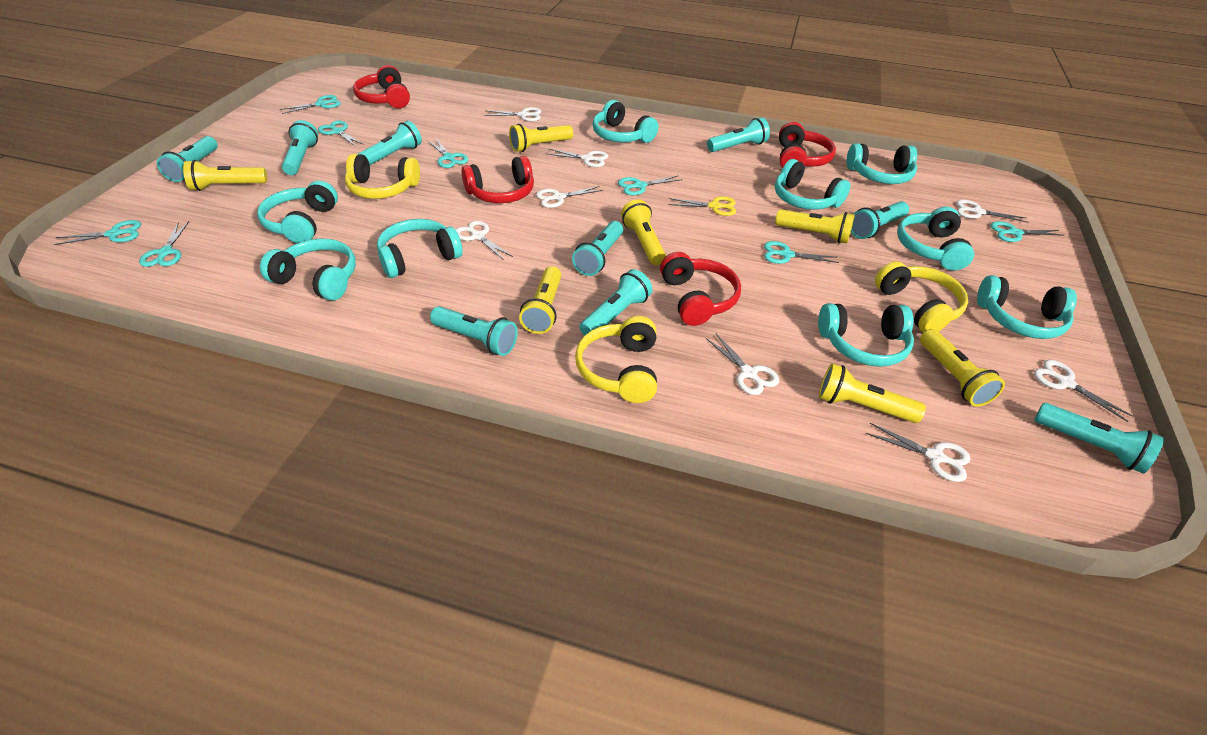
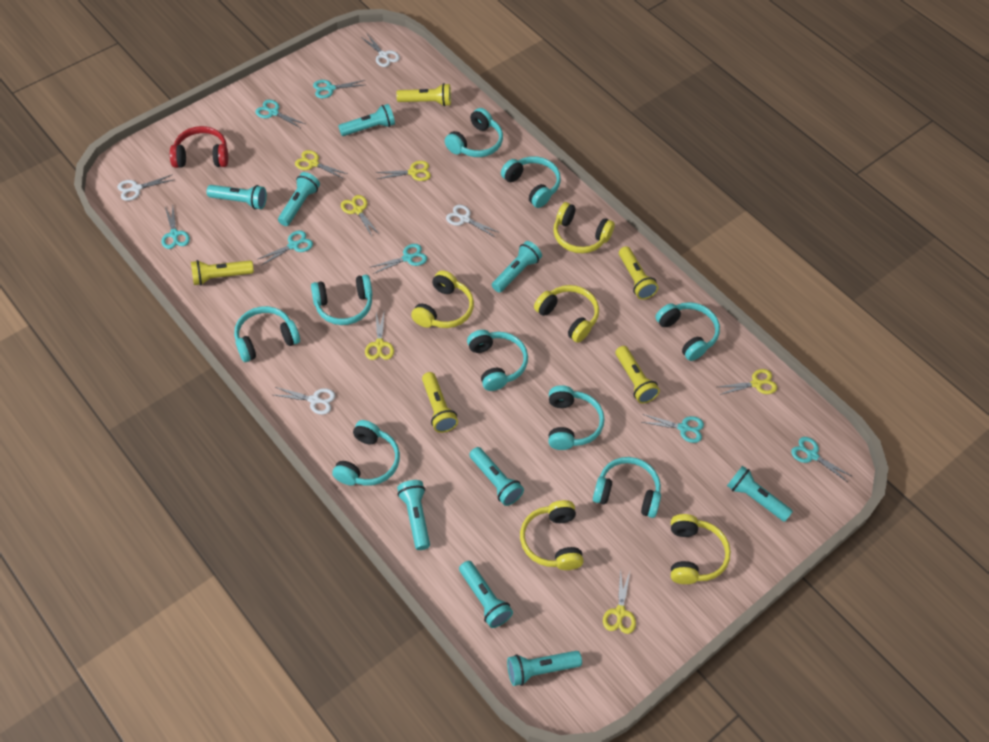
red headphones: 4 -> 1
turquoise scissors: 8 -> 7
white scissors: 8 -> 4
yellow flashlight: 7 -> 5
yellow headphones: 3 -> 5
yellow scissors: 1 -> 6

